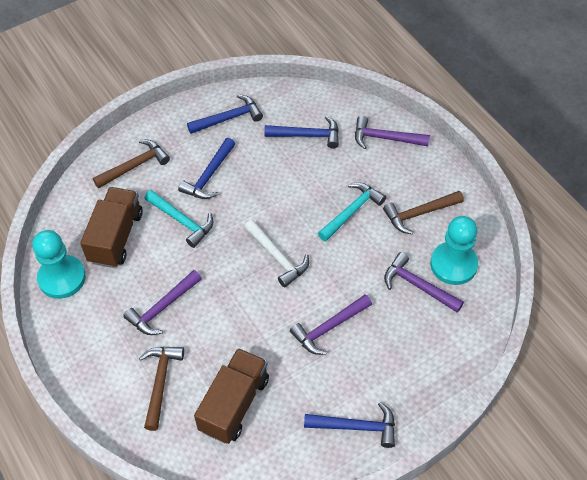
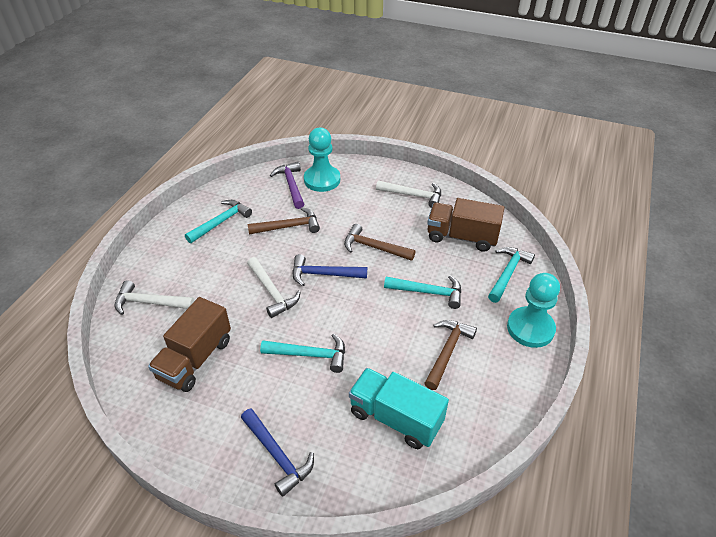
blue hammer: 4 -> 2
purple hammer: 4 -> 1
turquoise hammer: 2 -> 4
turquoise truck: 0 -> 1
white hammer: 1 -> 3

